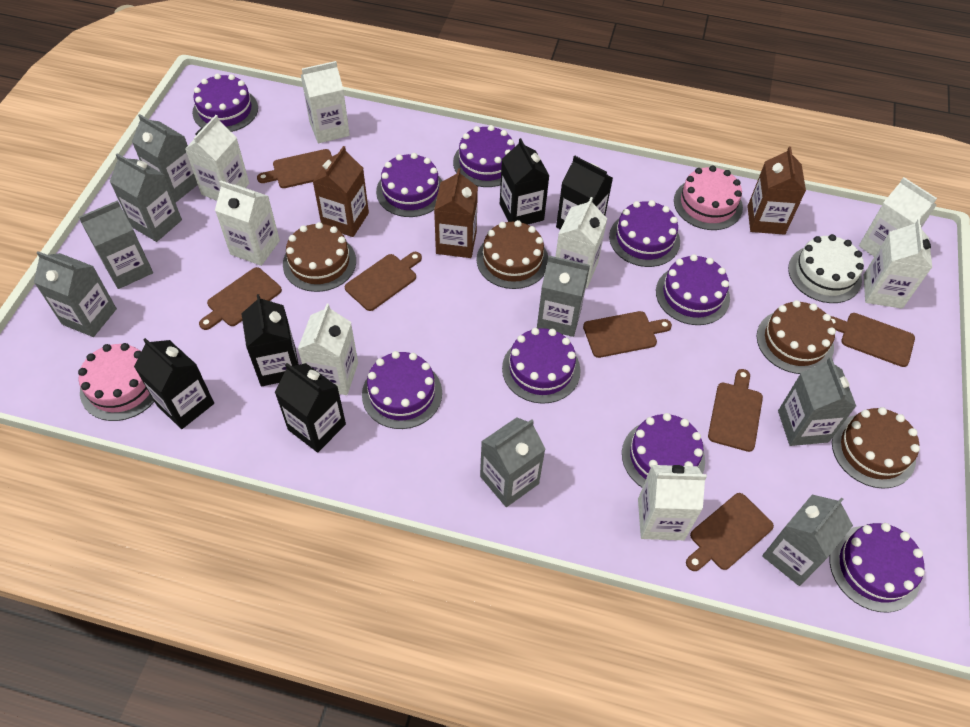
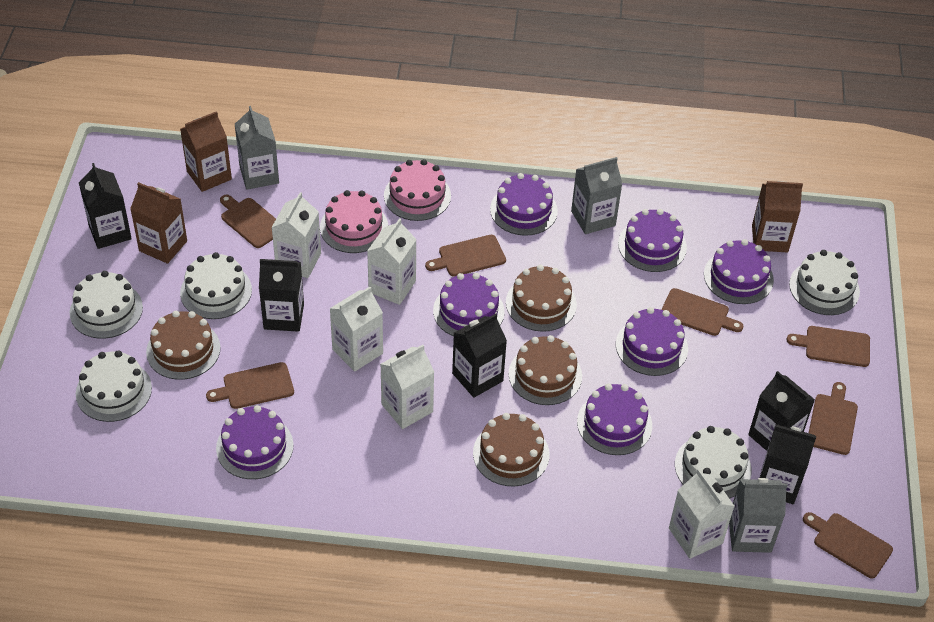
grey carton: 8 -> 3
purple cake: 9 -> 7
white cake: 1 -> 5
white carton: 8 -> 5

